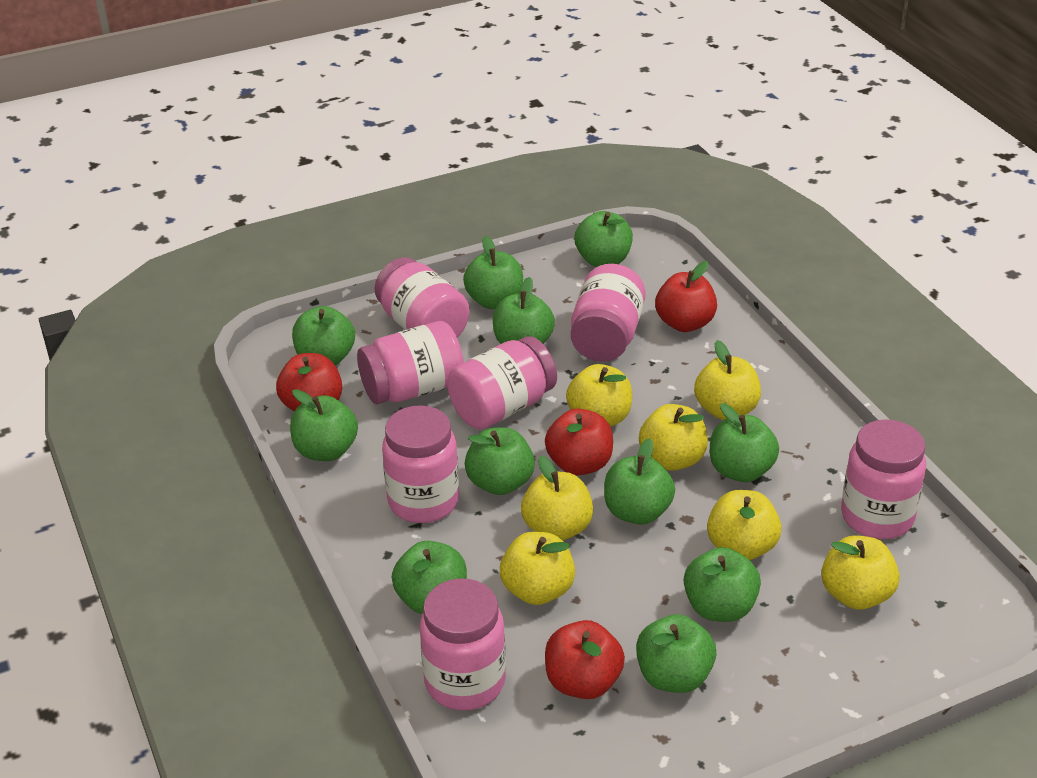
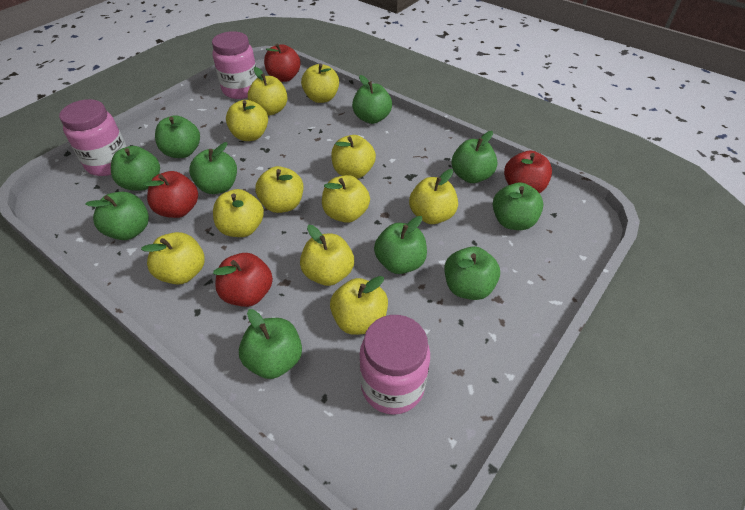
green apple: 11 -> 10
pink jar: 7 -> 3
yellow apple: 7 -> 11

